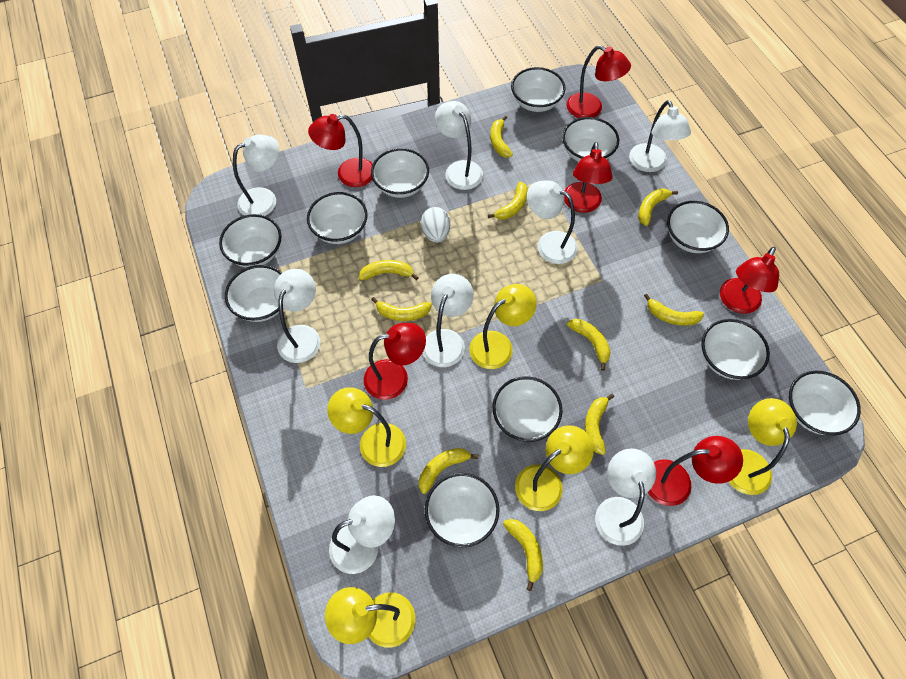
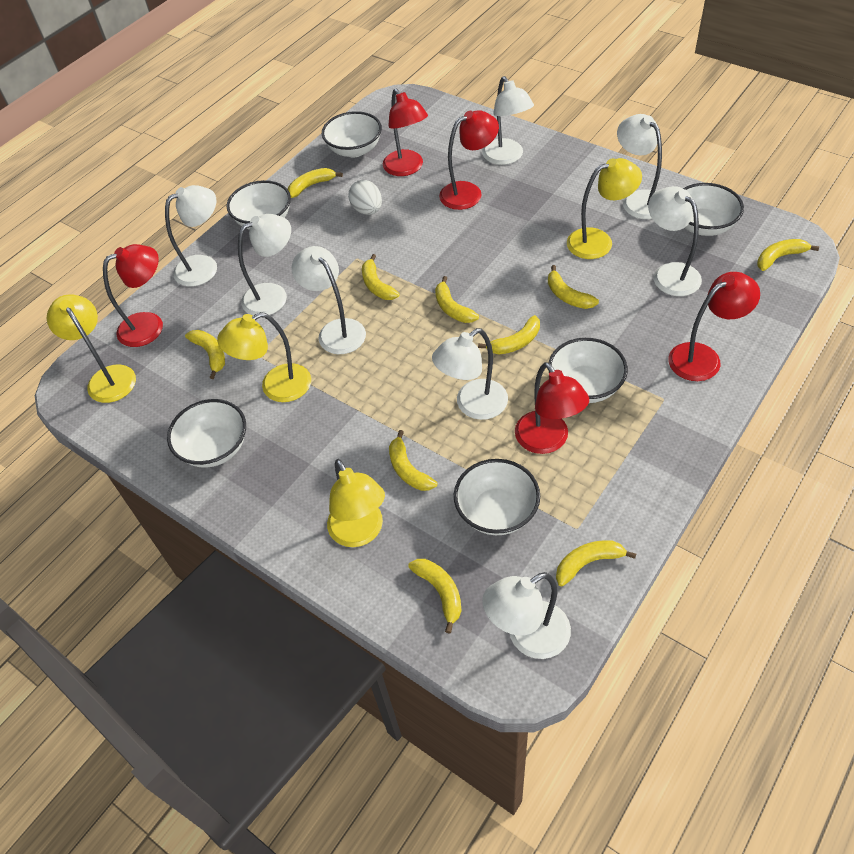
red lamp: 6 -> 5
white bowl: 11 -> 6
yellow lamp: 5 -> 4

